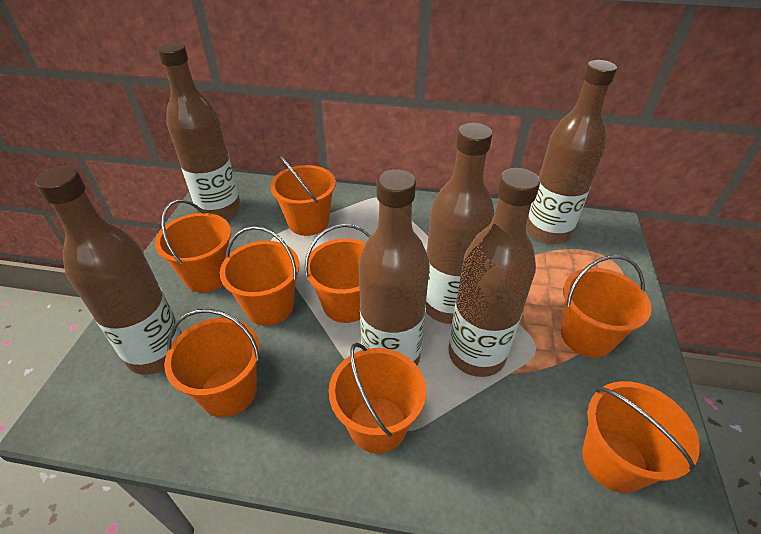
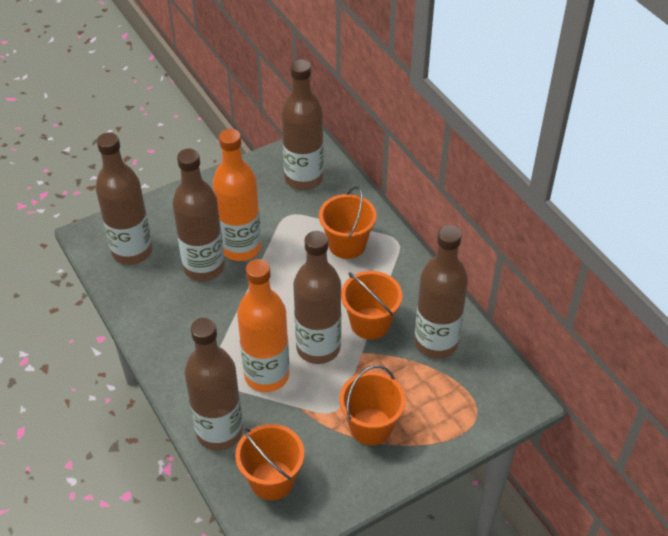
orange bottle: 0 -> 2
orange bucket: 8 -> 4

